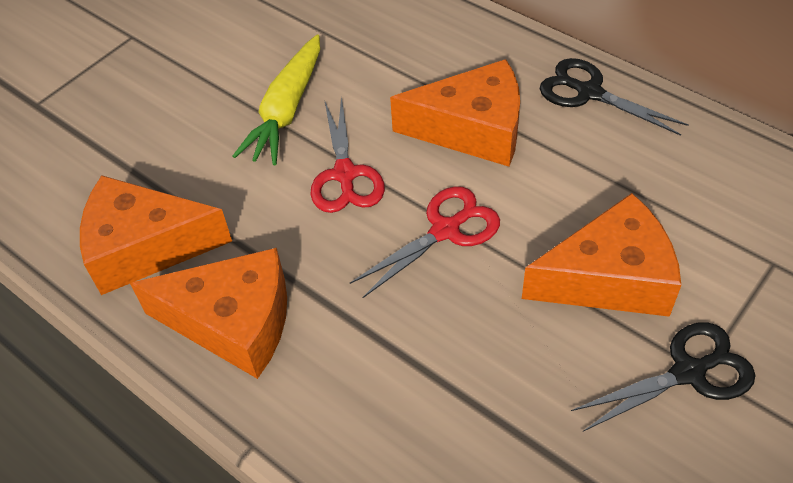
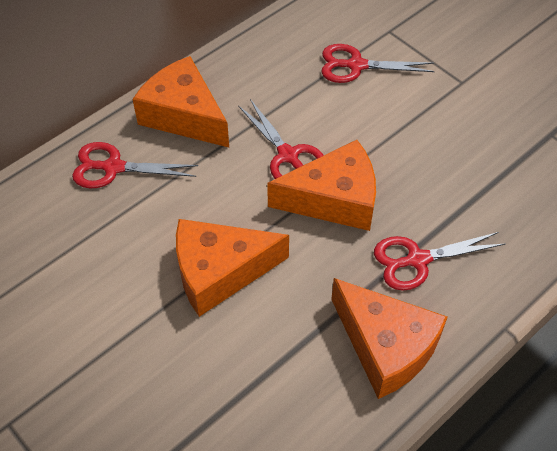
black scissors: 2 -> 0
red scissors: 2 -> 4
yellow carrot: 1 -> 0

